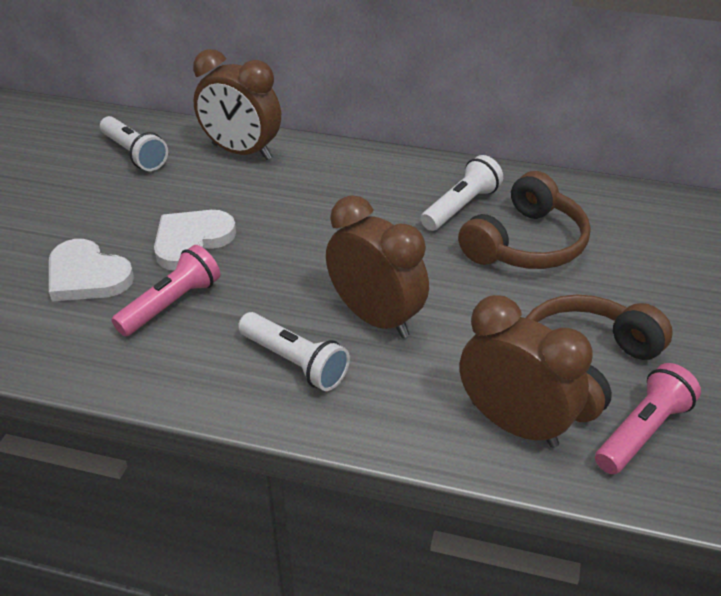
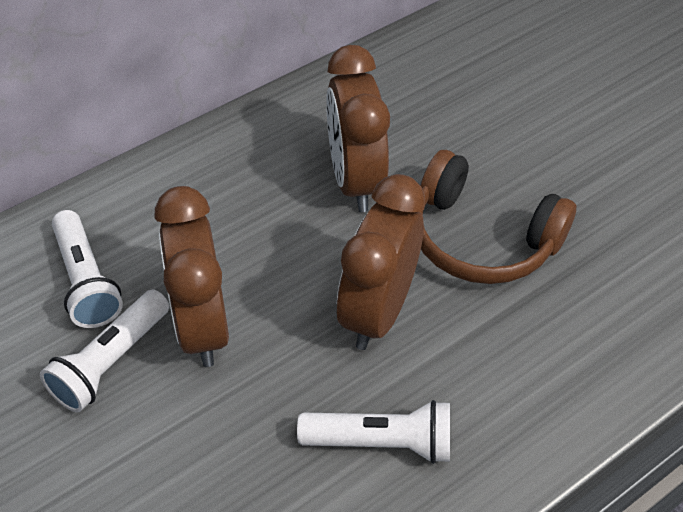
brown headphones: 2 -> 1
pink flashlight: 2 -> 0
white heart: 2 -> 0

